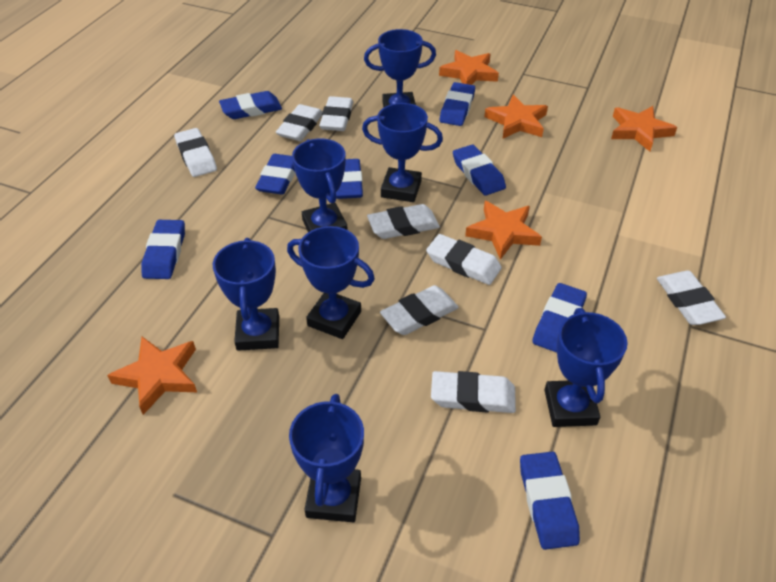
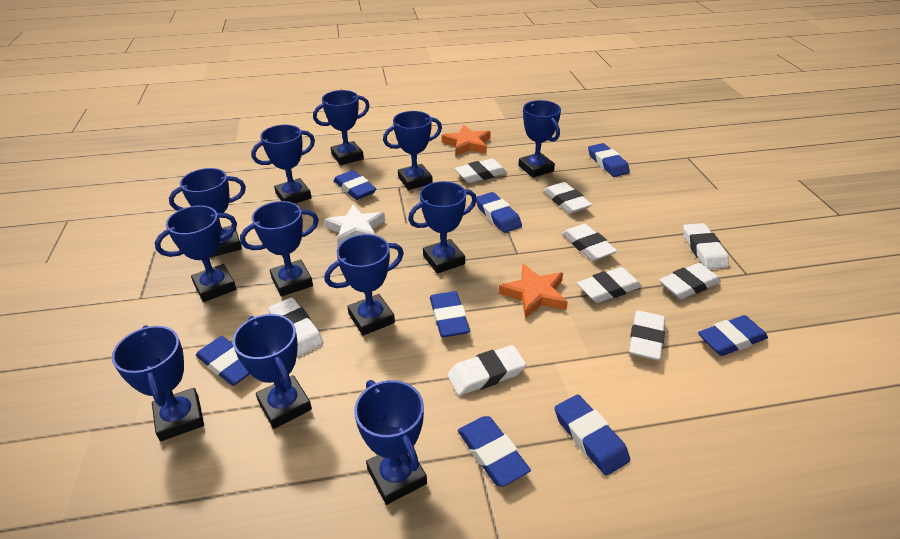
blue trophy: 7 -> 12
orange star: 5 -> 2
white eraser: 8 -> 9
white star: 0 -> 1

